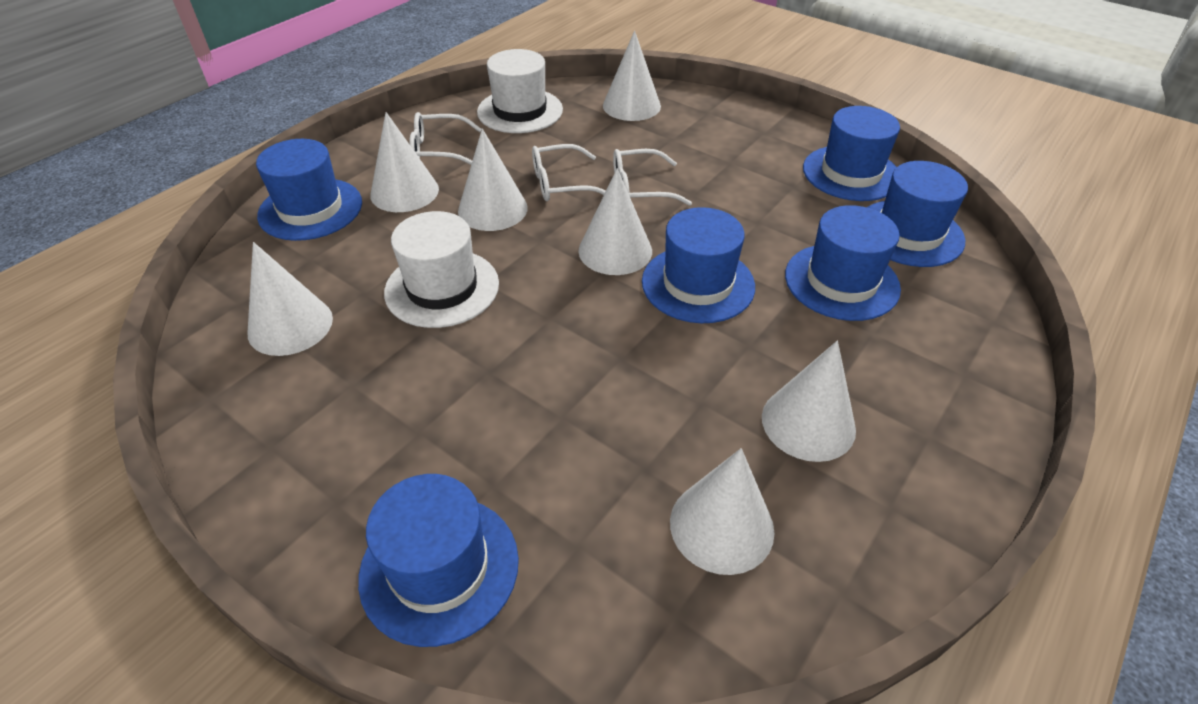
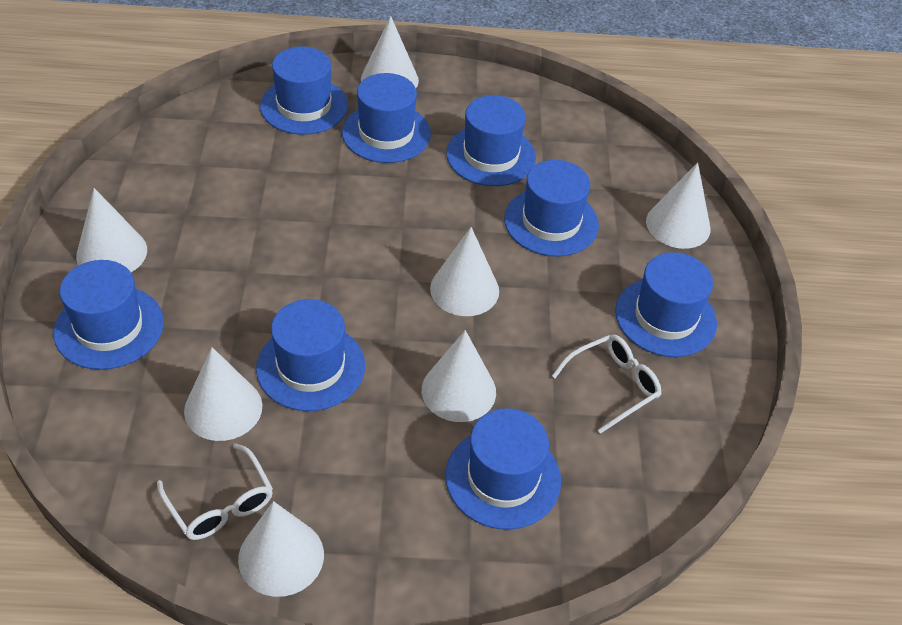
blue hat: 6 -> 8
white glasses: 3 -> 2
white hat: 2 -> 0

